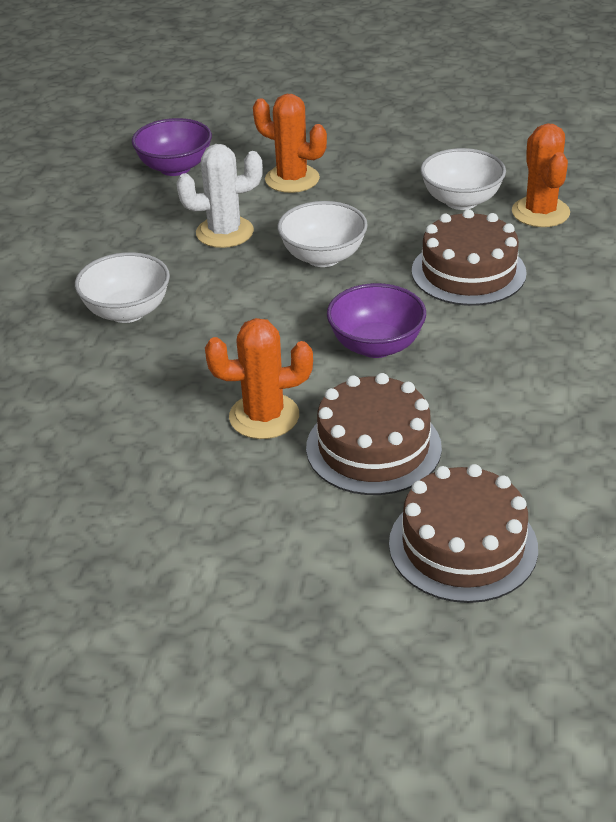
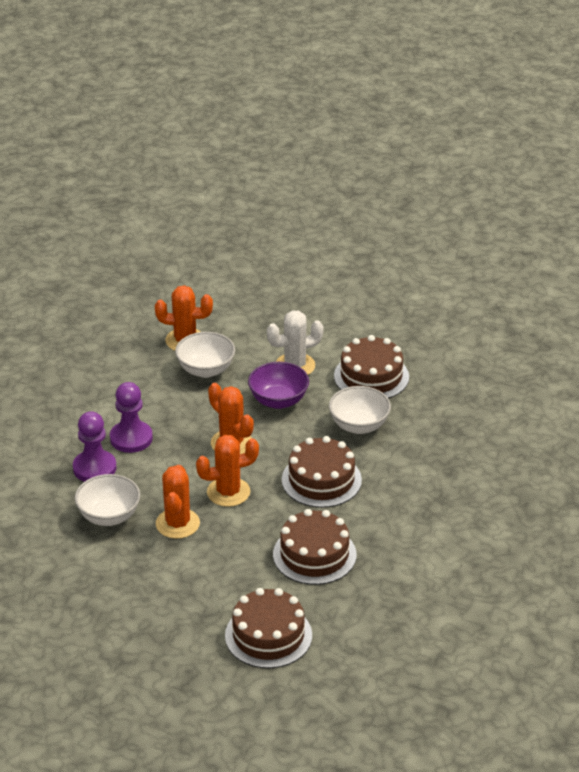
brown cake: 3 -> 4
orange cactus: 3 -> 4
purple bowl: 2 -> 1
purple pawn: 0 -> 2

